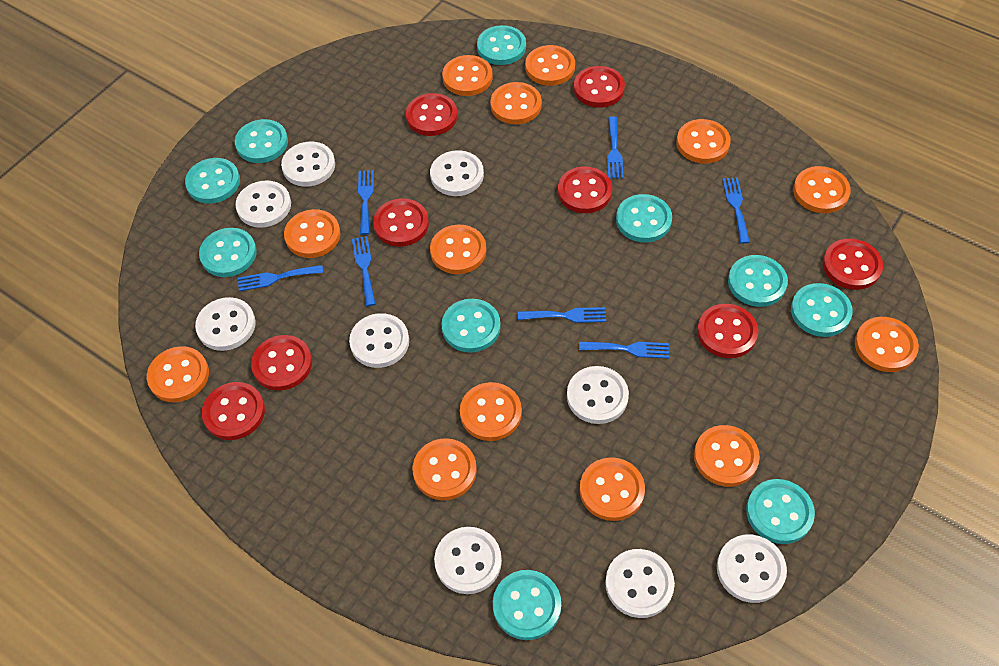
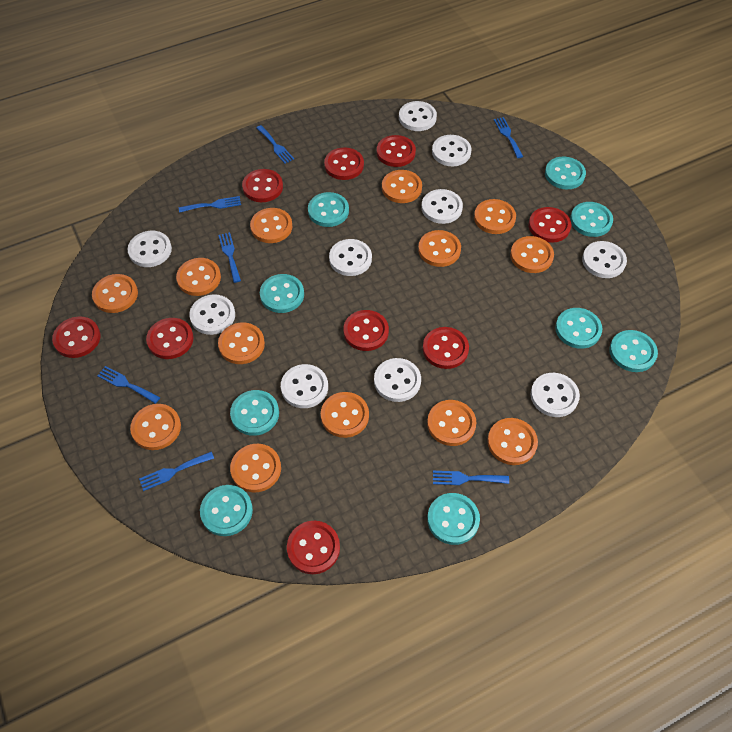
red button: 8 -> 9
turquoise button: 10 -> 9
white button: 9 -> 10

